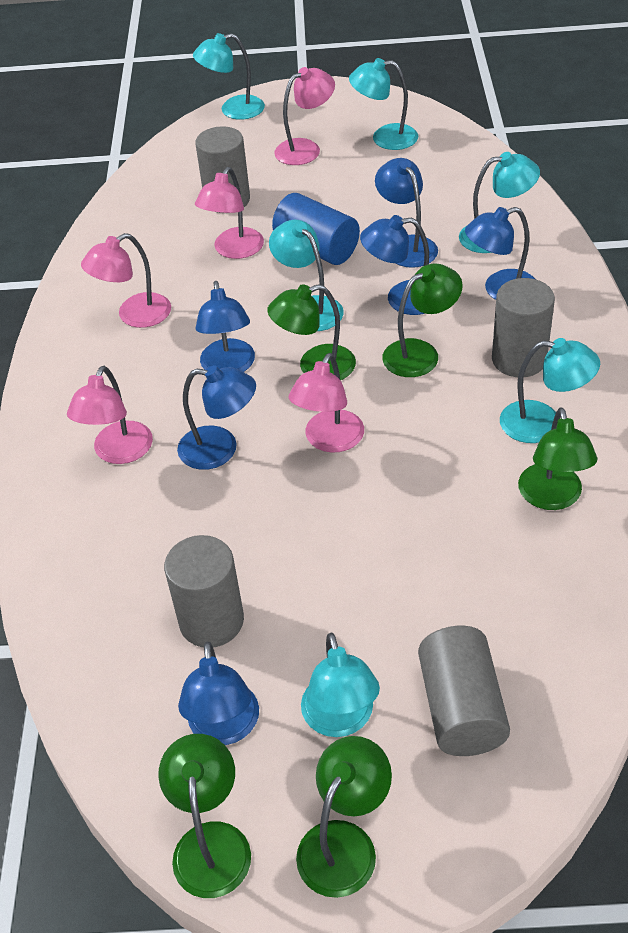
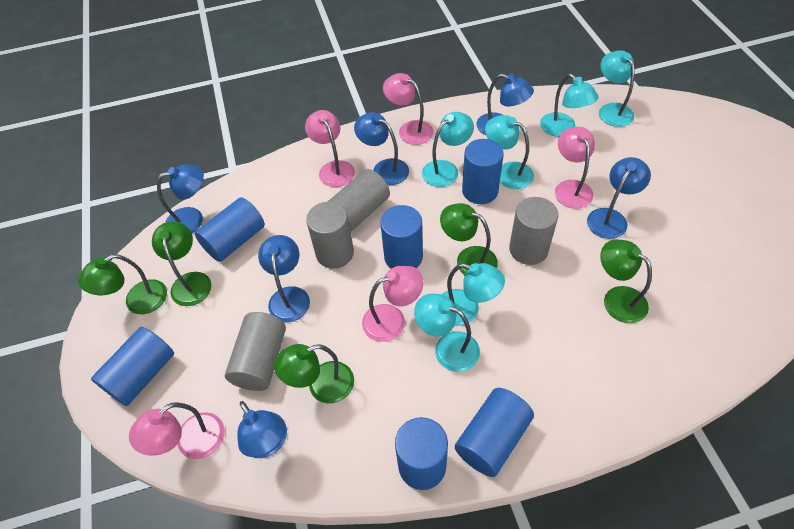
blue cylinder: 1 -> 6

